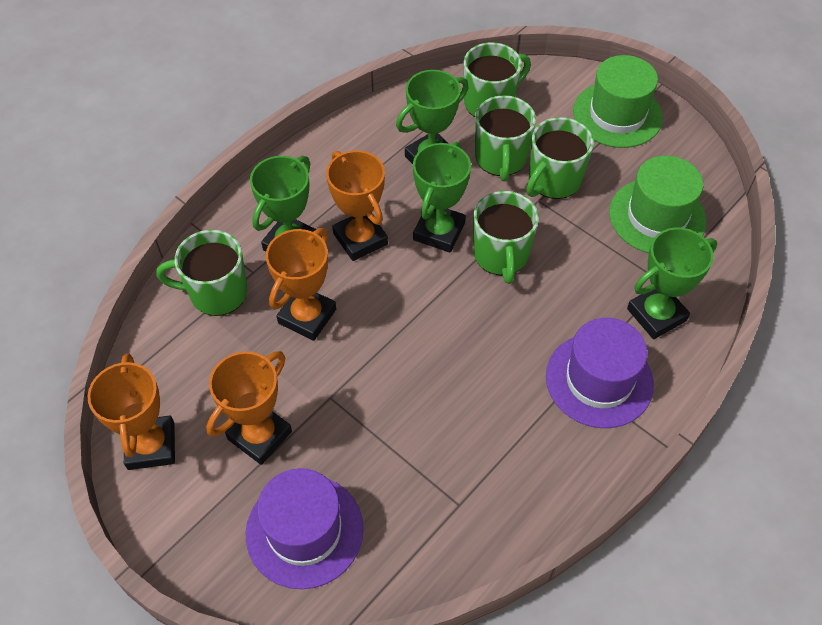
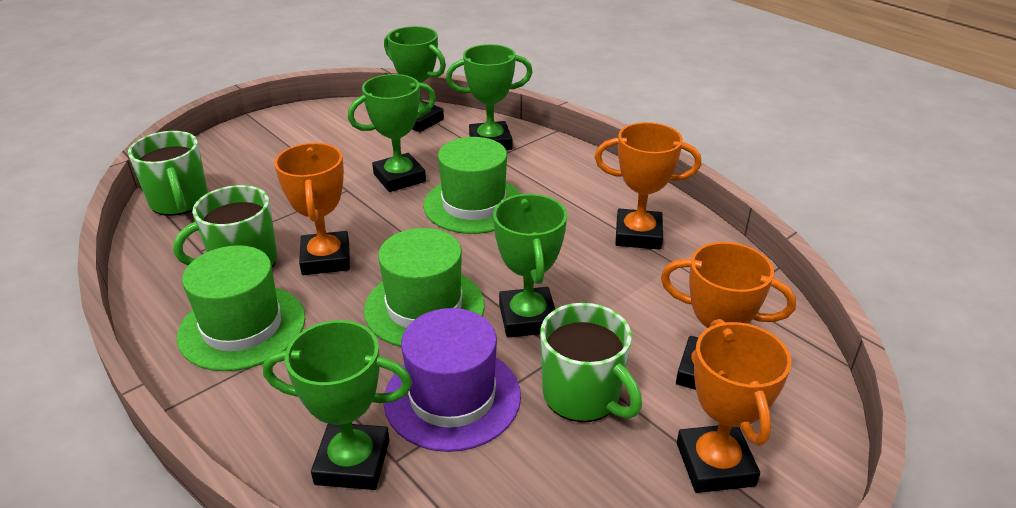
green hat: 2 -> 3
green mug: 5 -> 3
green trophy: 4 -> 5
purple hat: 2 -> 1

